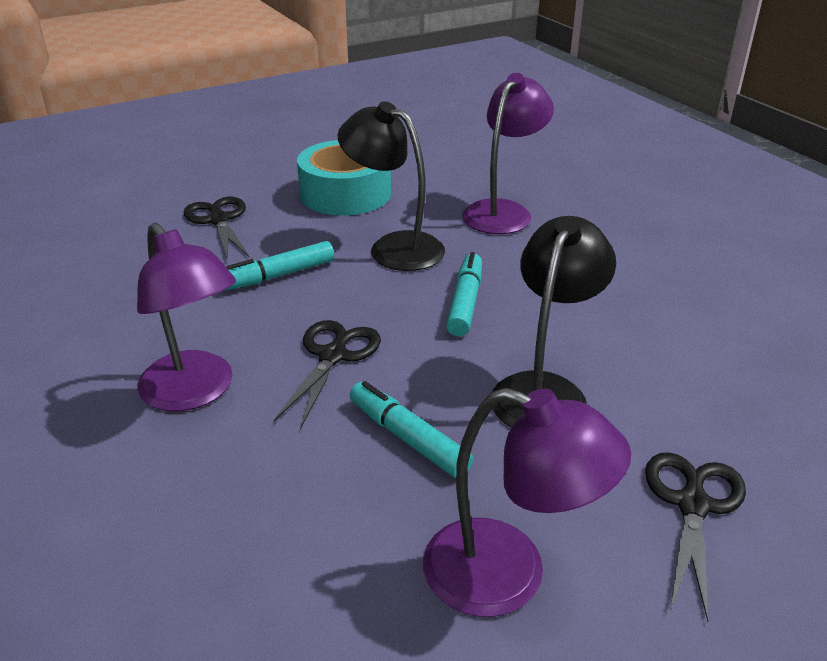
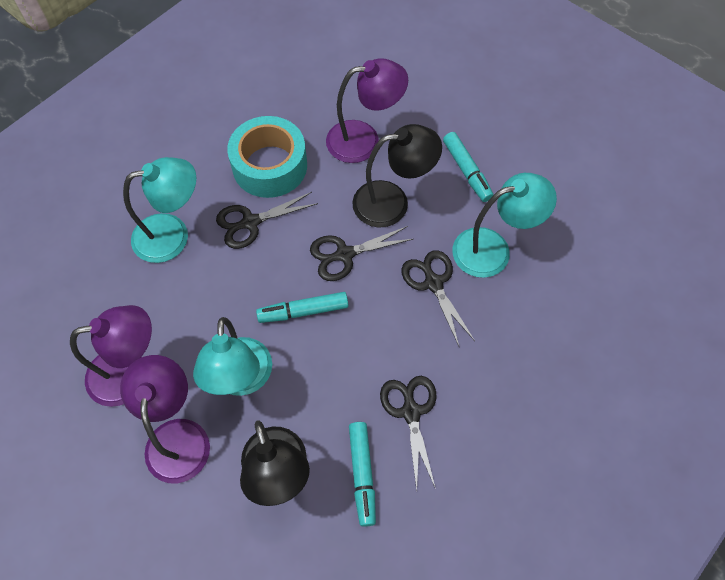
black scissors: 3 -> 4
turquoise lamp: 0 -> 3

